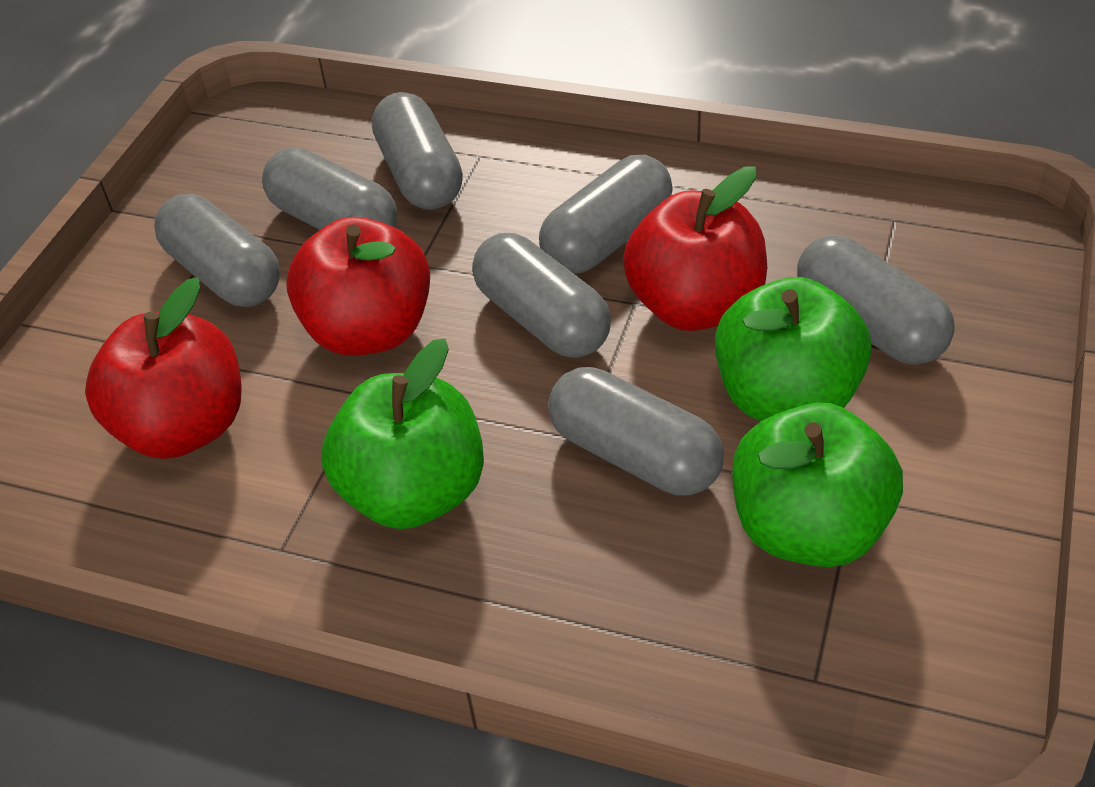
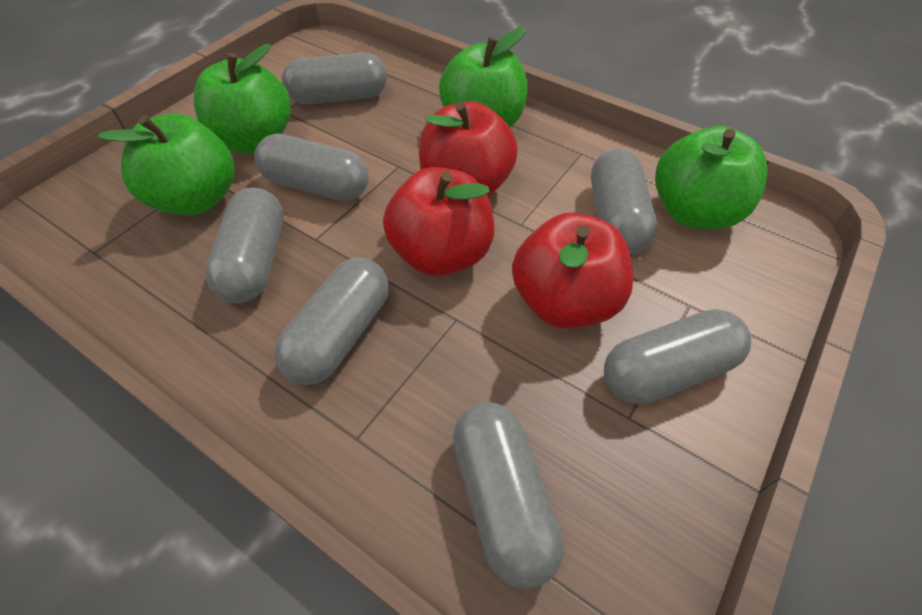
green apple: 3 -> 4

